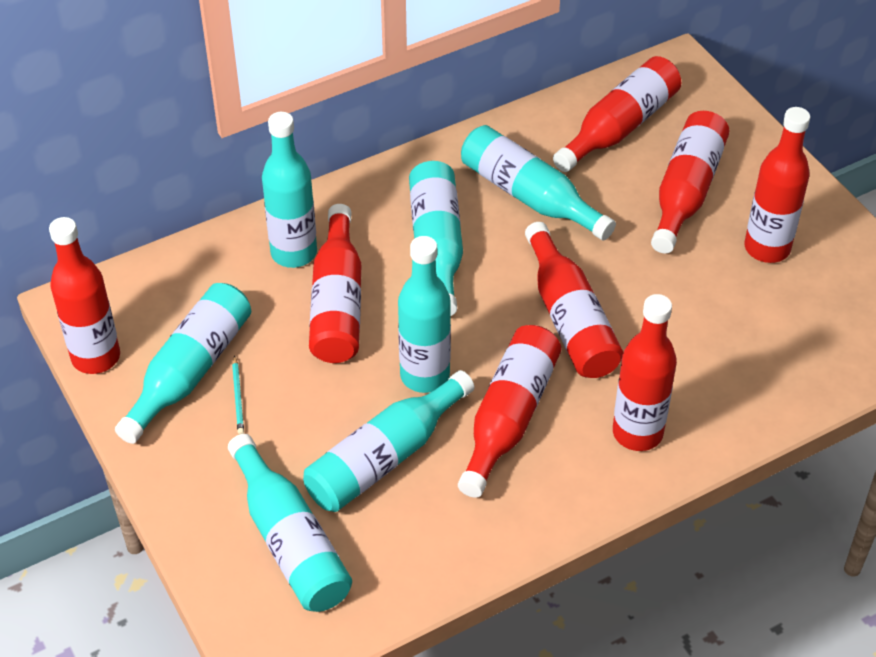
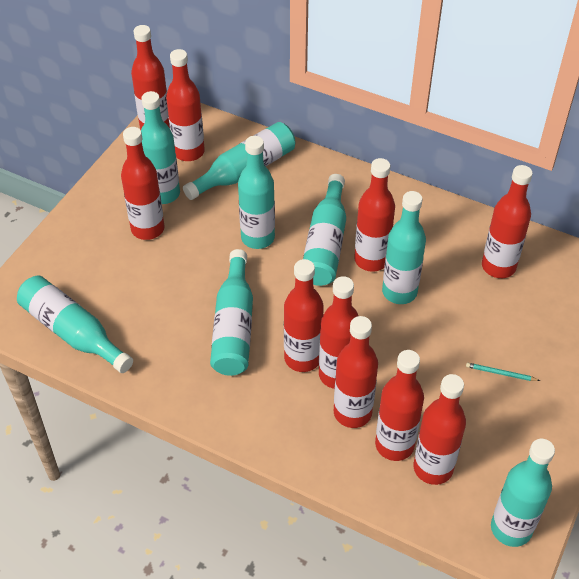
red bottle: 8 -> 10
turquoise bottle: 7 -> 8

